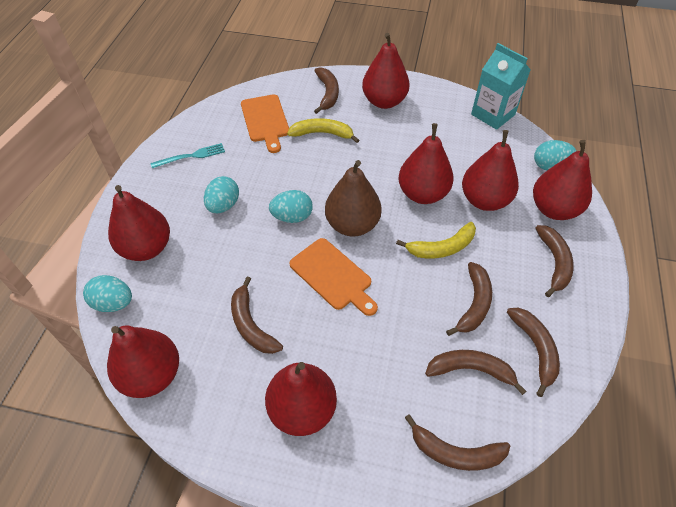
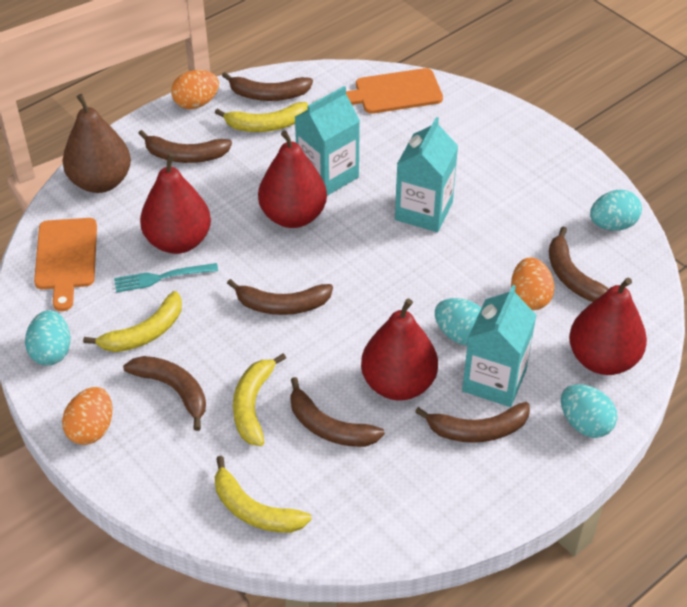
orange egg: 0 -> 3
red pear: 7 -> 4
turquoise carton: 1 -> 3
yellow banana: 2 -> 4

